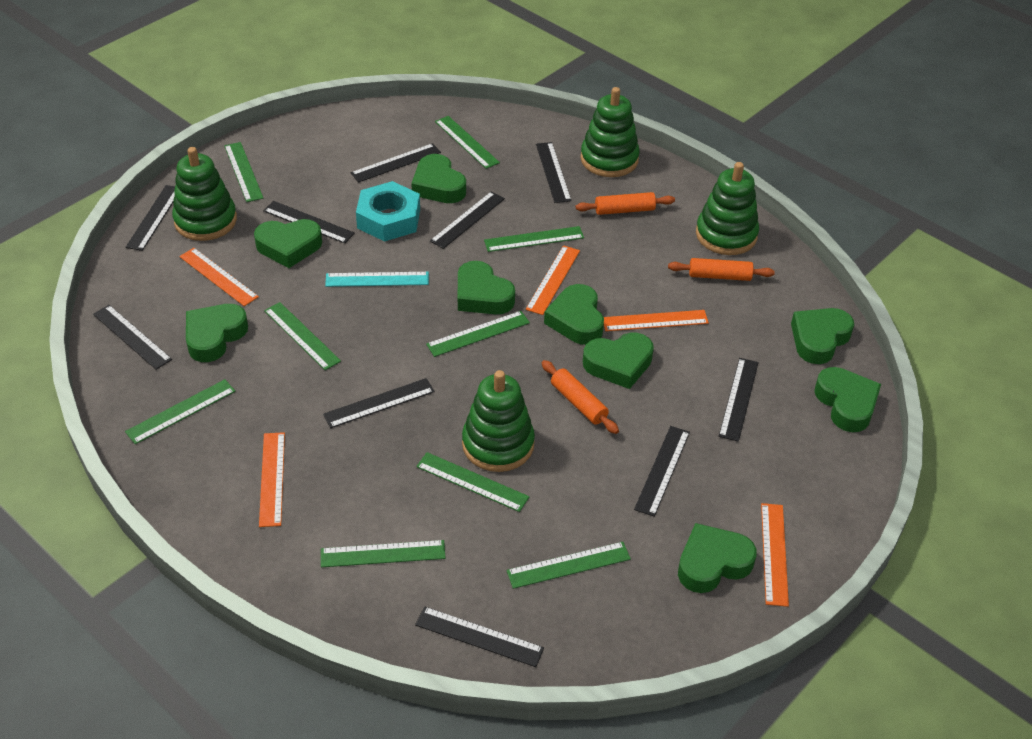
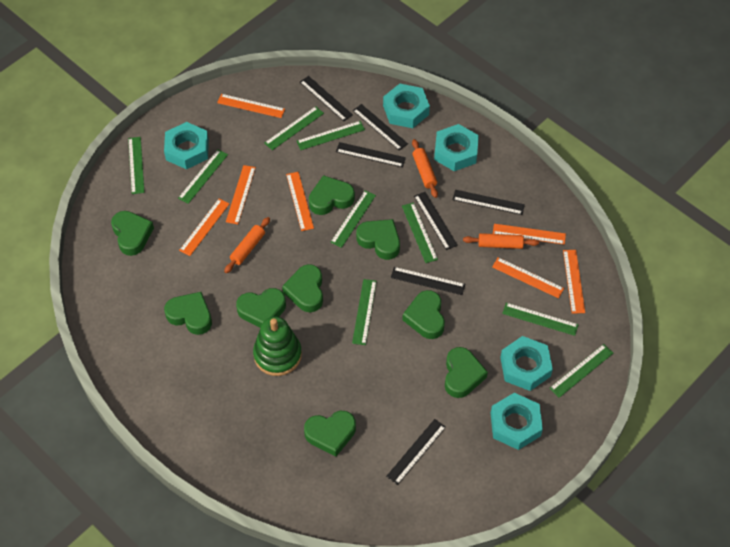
black ruler: 10 -> 7
green stacking toy: 4 -> 1
orange ruler: 5 -> 7
turquoise nut: 1 -> 5
turquoise ruler: 1 -> 0

